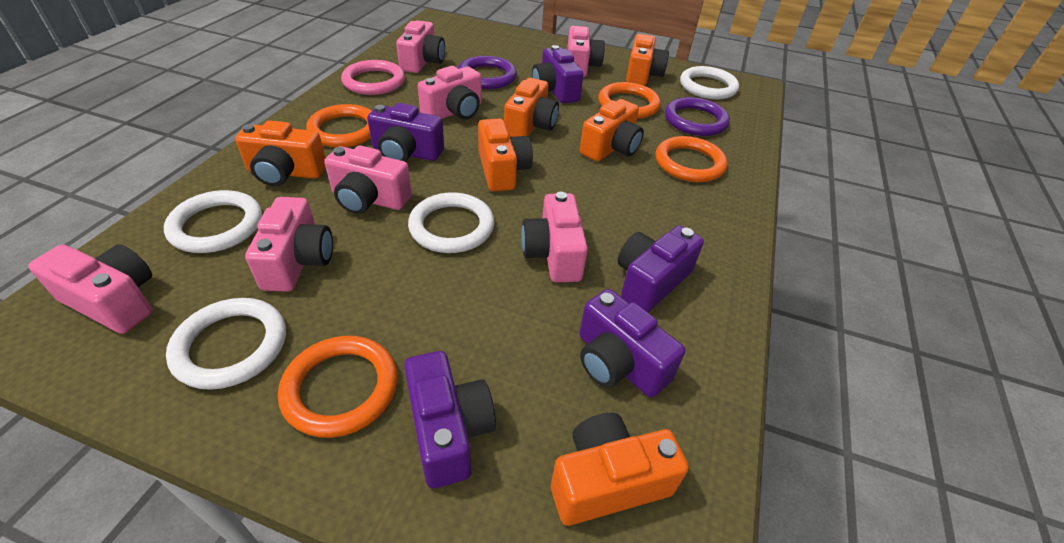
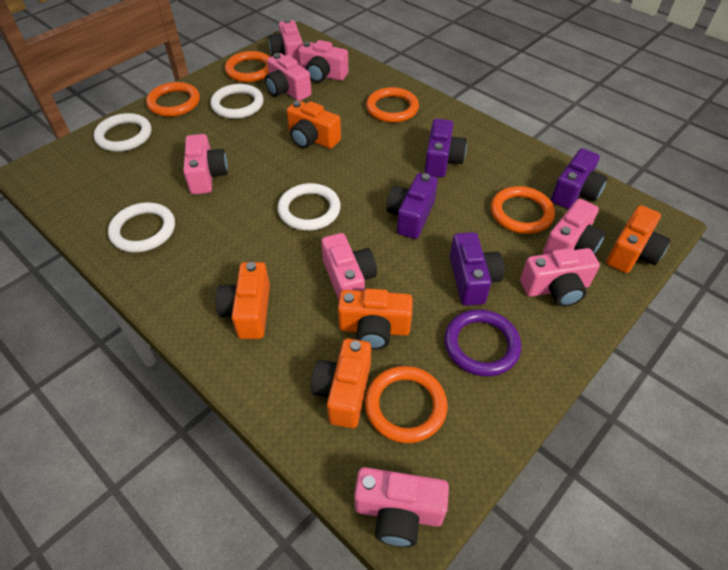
orange camera: 6 -> 5
orange ring: 4 -> 5
pink camera: 7 -> 8
pink ring: 1 -> 0
purple camera: 5 -> 4
purple ring: 2 -> 1

